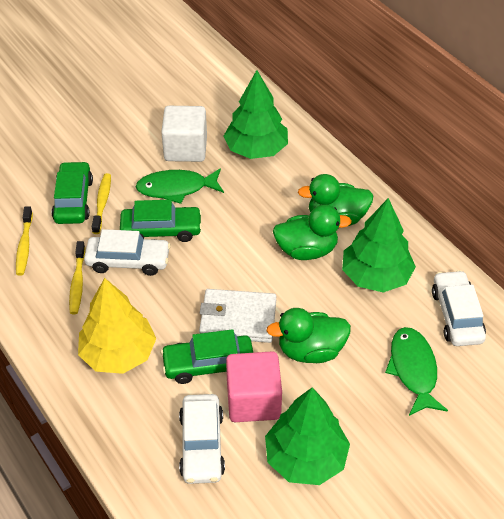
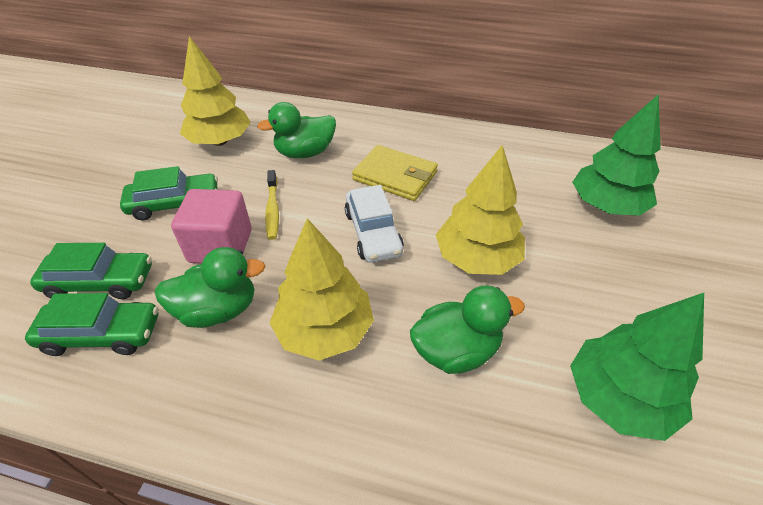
green fish: 2 -> 0
green tree: 3 -> 2
white car: 3 -> 1
white cube: 1 -> 0
white wallet: 1 -> 0
yellow toothbrush: 3 -> 1
yellow tree: 1 -> 3
yellow wallet: 0 -> 1

